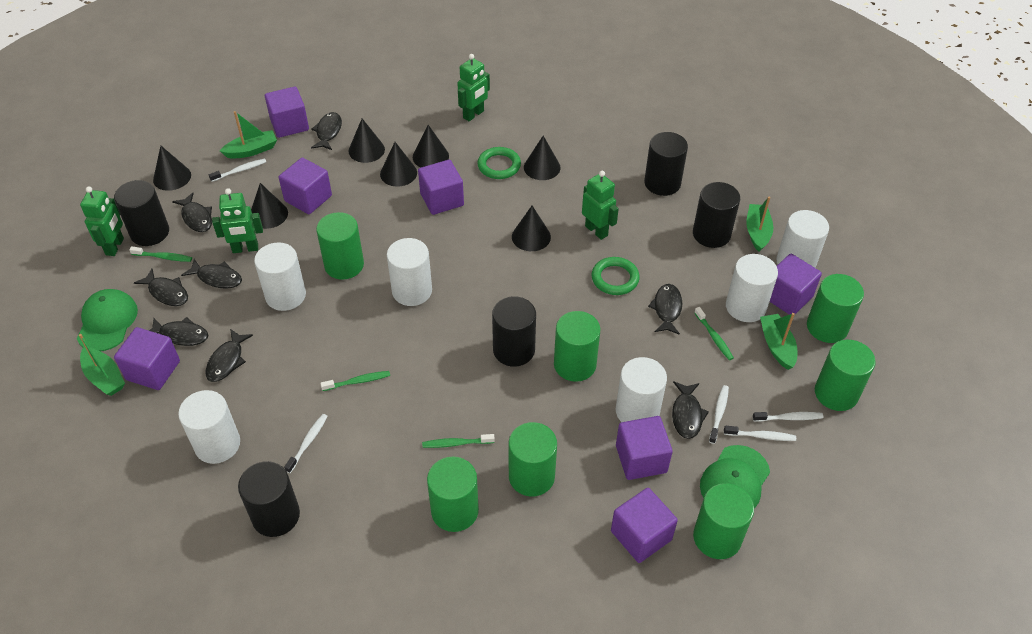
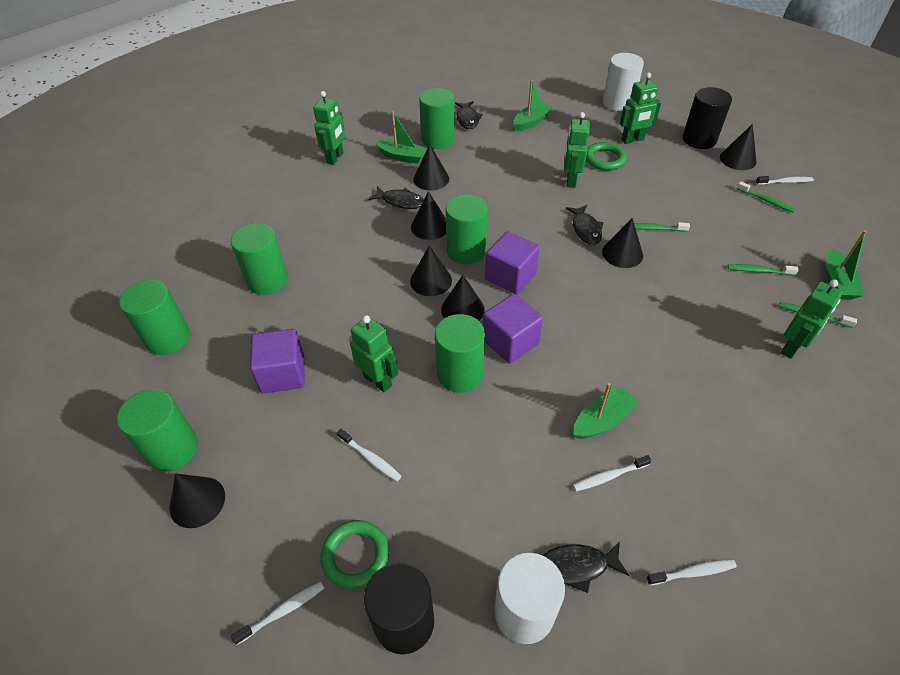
black cylinder: 5 -> 2
black fish: 8 -> 4
green cap: 2 -> 0
green cylinder: 7 -> 6
green robot: 4 -> 5
purple cube: 7 -> 3
white cylinder: 6 -> 2

